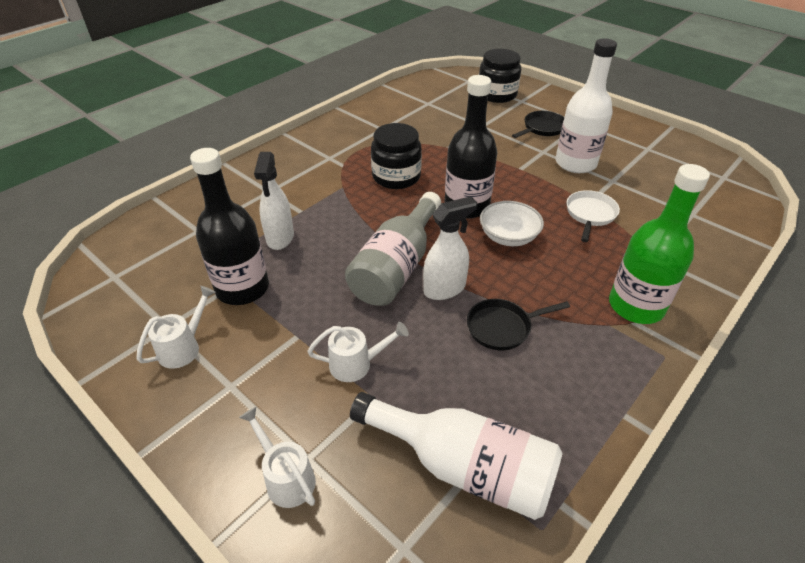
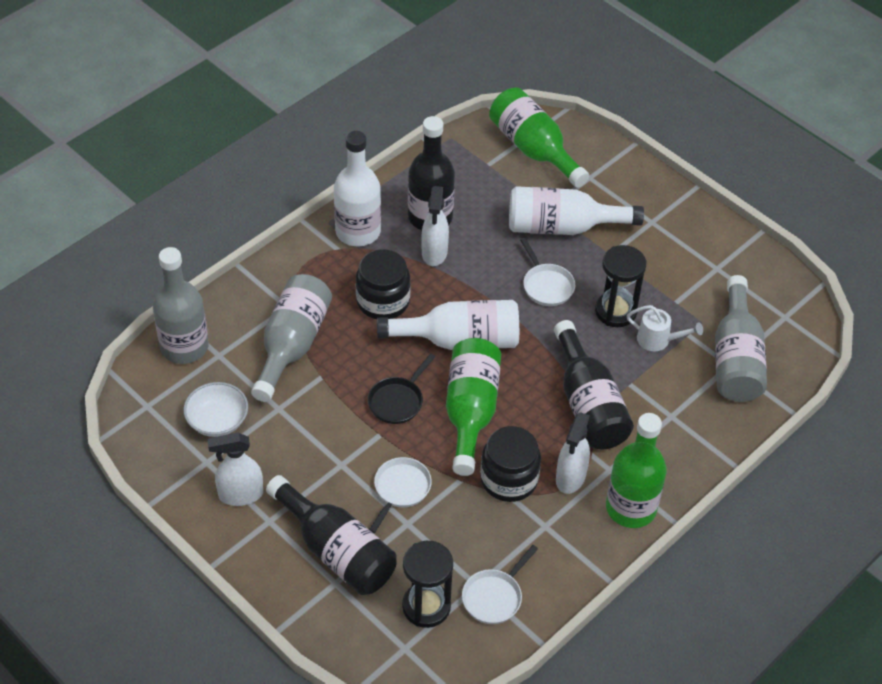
black bottle: 2 -> 3
black hourglass: 0 -> 2
black pan: 2 -> 1
green bottle: 1 -> 3
grey bottle: 1 -> 3
white bottle: 2 -> 3
white pan: 1 -> 3
white spray bottle: 2 -> 3
white watering can: 3 -> 1

